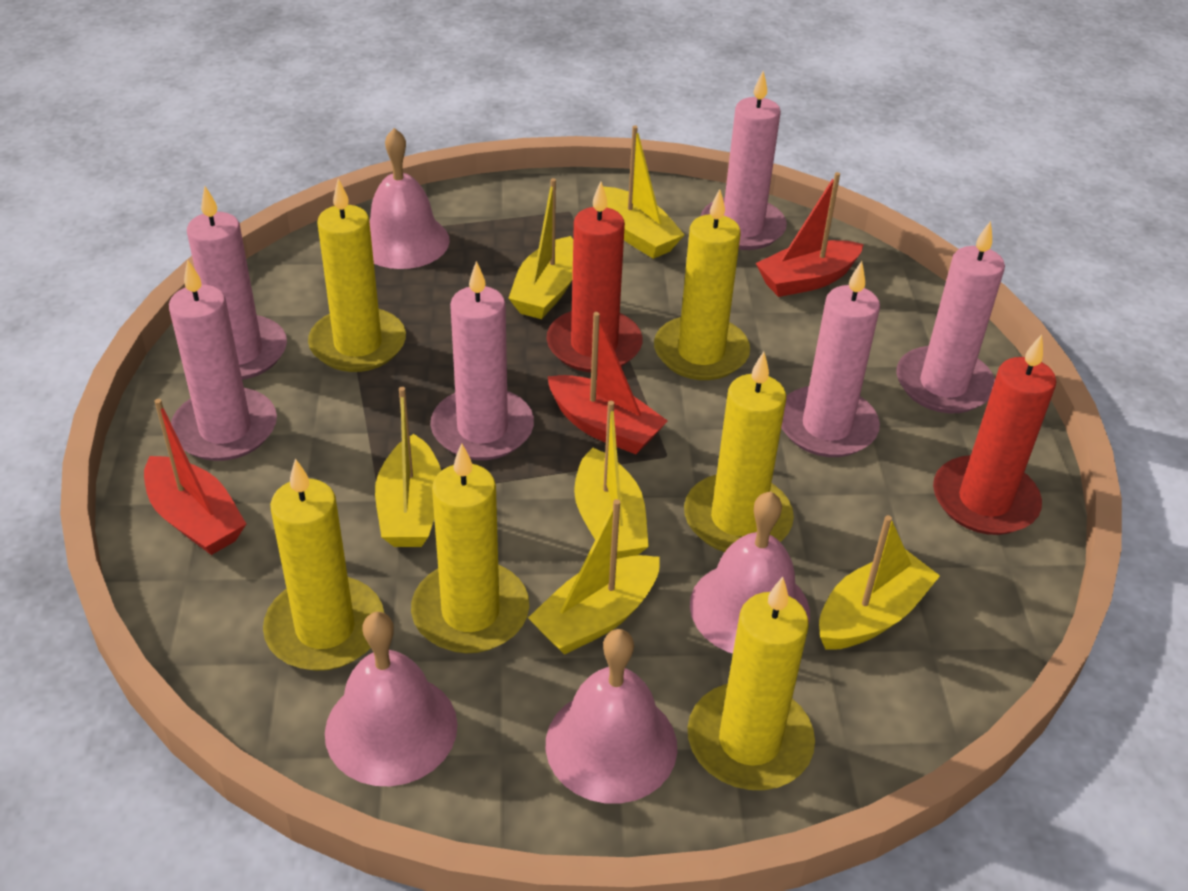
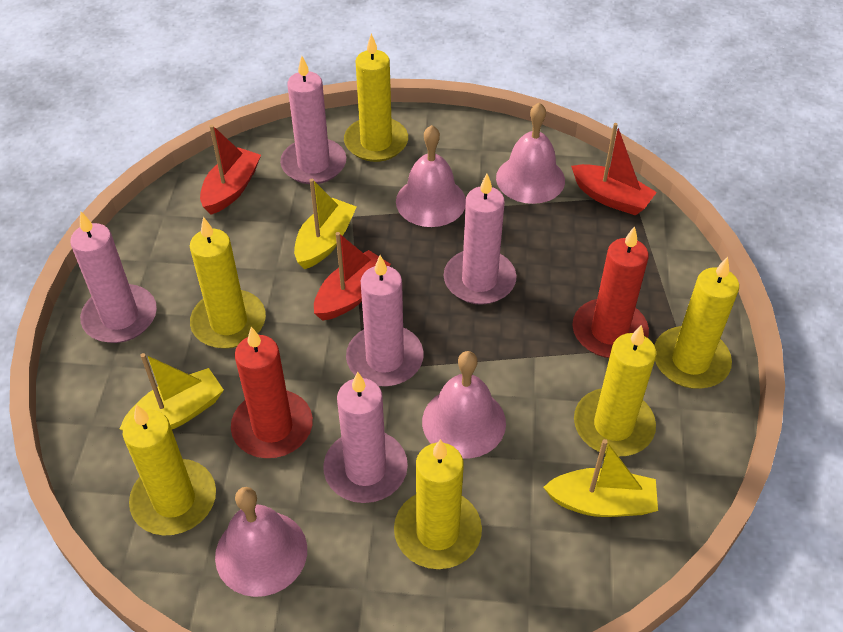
pink candle: 6 -> 5
yellow boat: 6 -> 3

